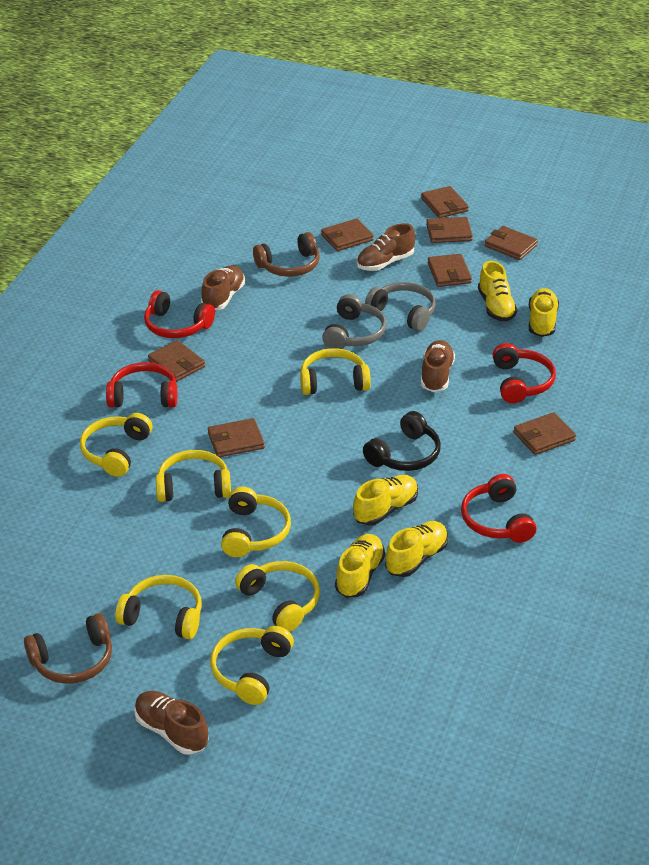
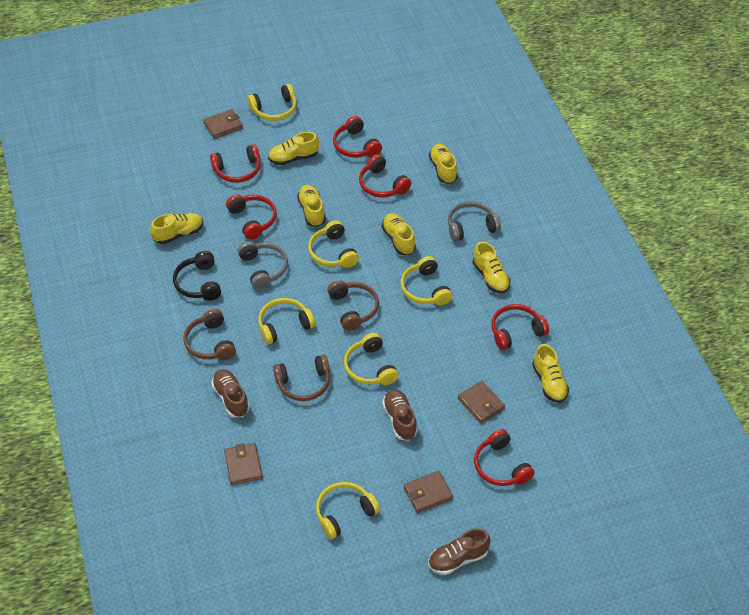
brown headphones: 2 -> 3
brown shoe: 4 -> 3
brown wallet: 8 -> 4
red headphones: 4 -> 6
yellow headphones: 7 -> 6
yellow shoe: 5 -> 7

